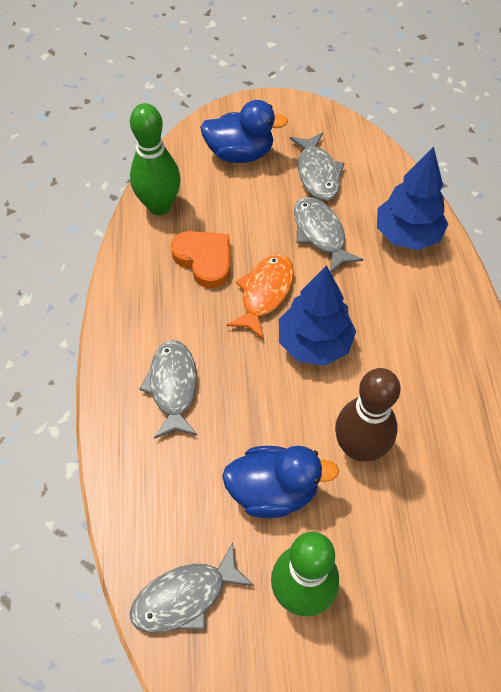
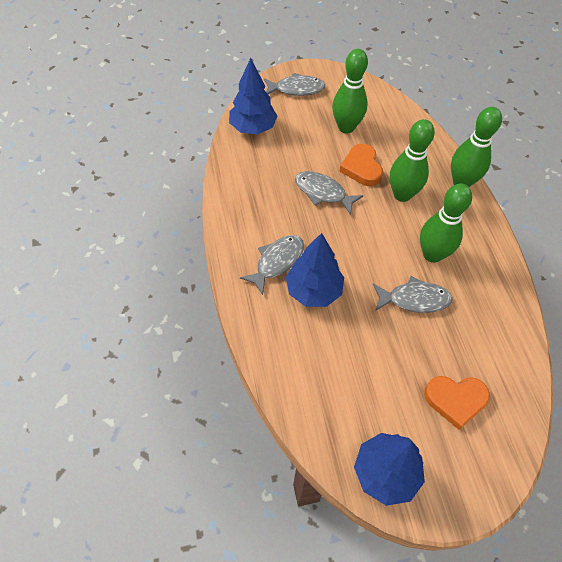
blue duck: 2 -> 0
blue tree: 2 -> 3
brown bowling pin: 1 -> 0
green bowling pin: 2 -> 4
orange fish: 1 -> 0
orange heart: 1 -> 2

